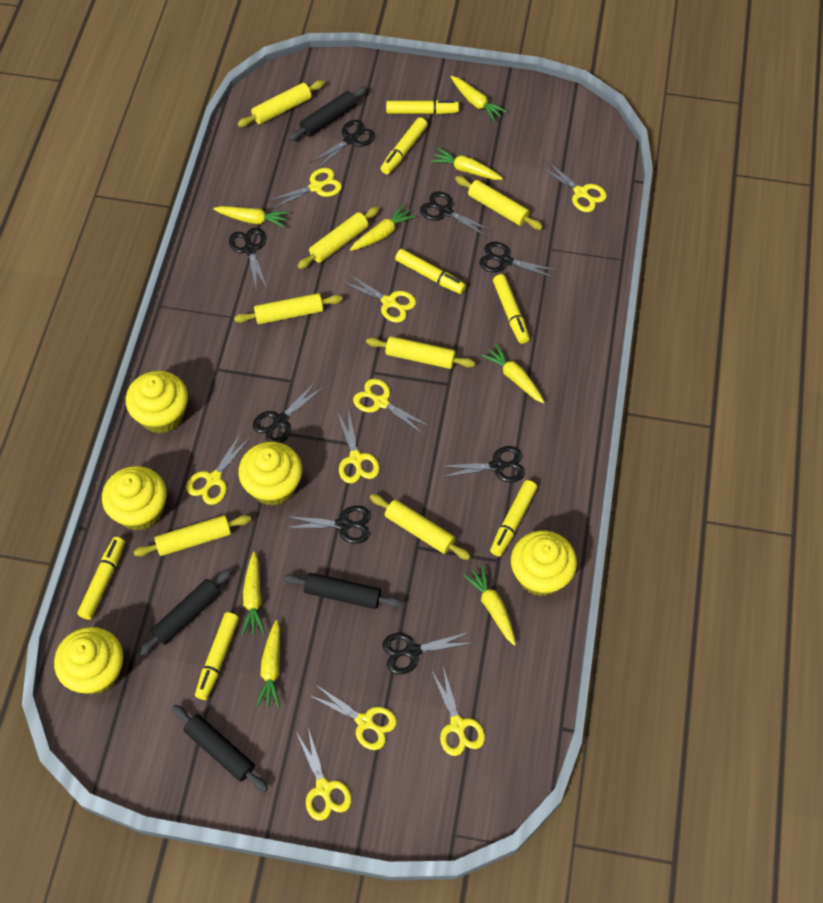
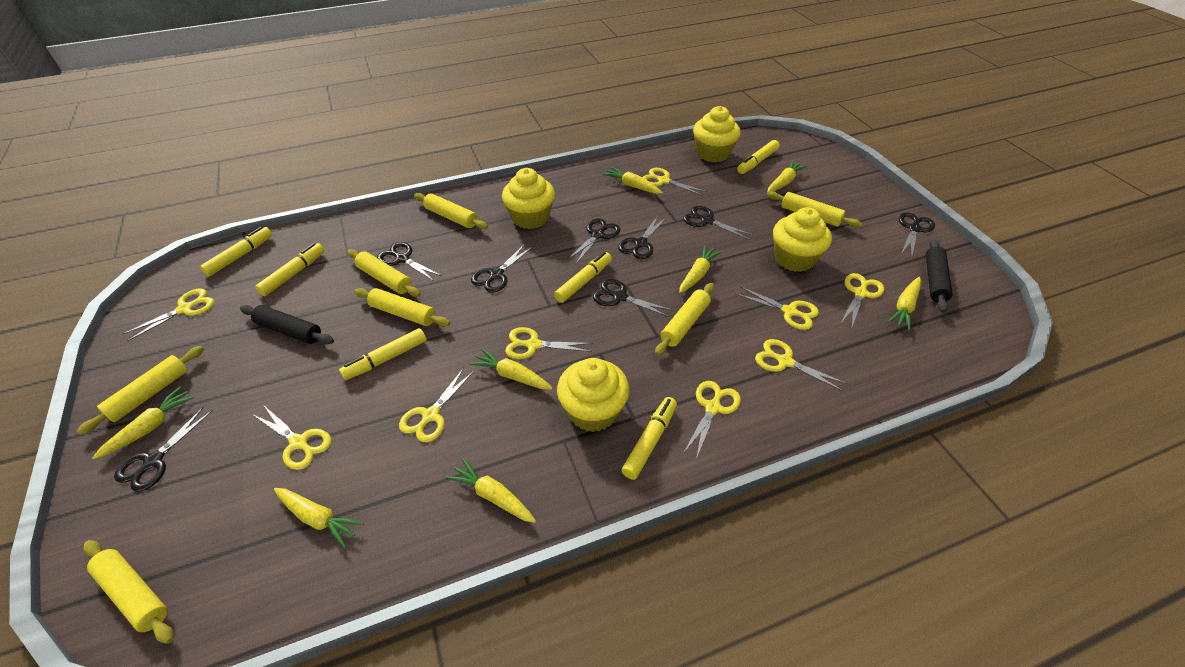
black rolling pin: 4 -> 2
yellow cupcake: 5 -> 4
yellow marker: 7 -> 6

